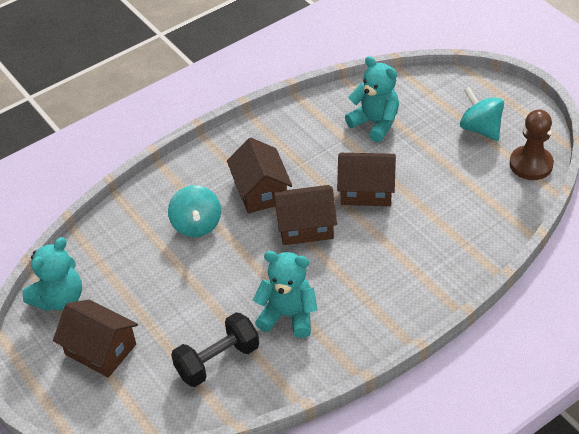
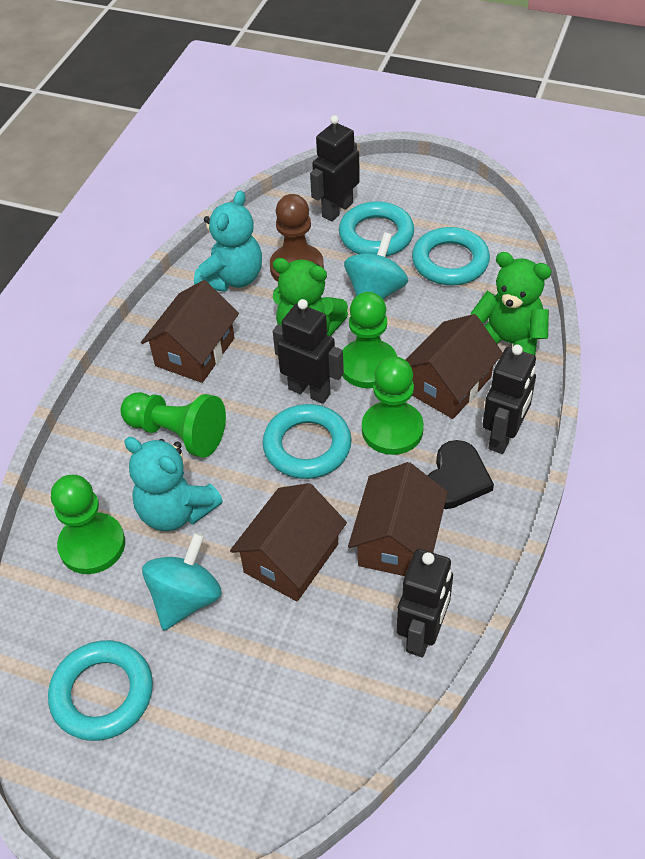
black dumbbell: 1 -> 0
black heart: 0 -> 1
black robot: 0 -> 4
green pawn: 0 -> 4
green teddy bear: 0 -> 2
turquoise ring: 0 -> 4
turquoise teddy bear: 3 -> 2

